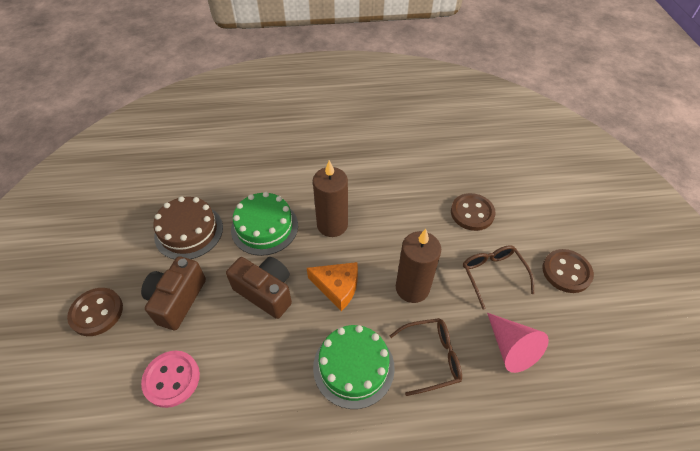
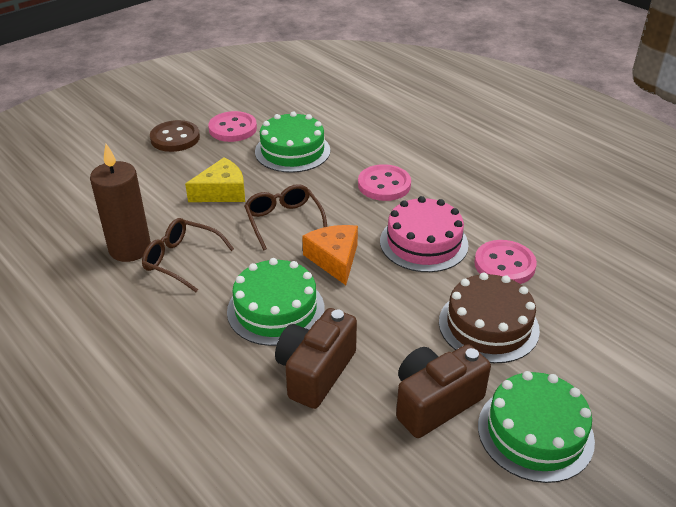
brown button: 3 -> 1
brown candle: 2 -> 1
green cake: 2 -> 3
pink button: 1 -> 3
pink cake: 0 -> 1
pink cone: 1 -> 0
yellow cheese: 0 -> 1

